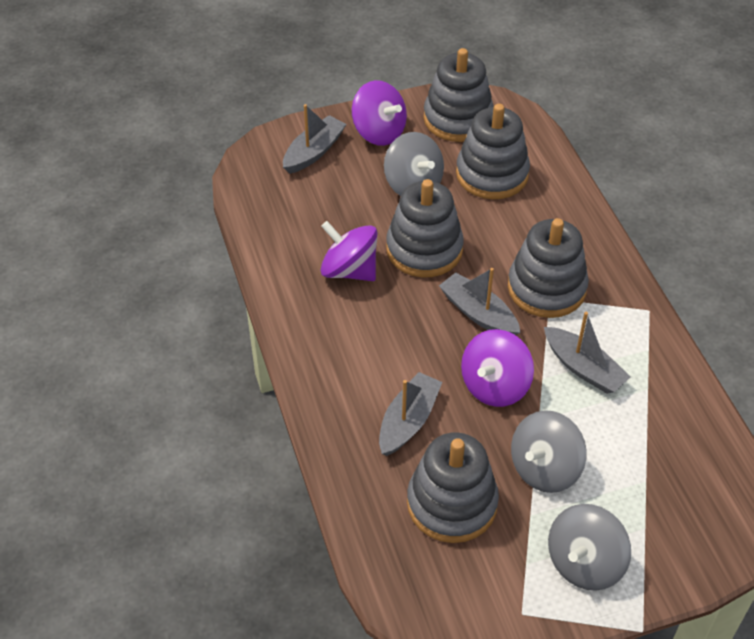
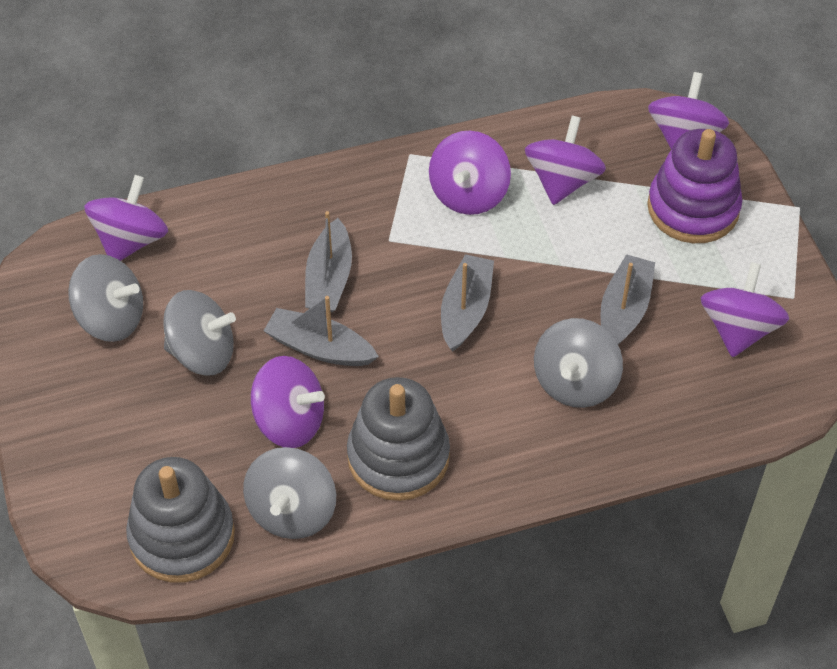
grey spinning top: 3 -> 4
grey stacking toy: 5 -> 2
purple spinning top: 3 -> 6
purple stacking toy: 0 -> 1

